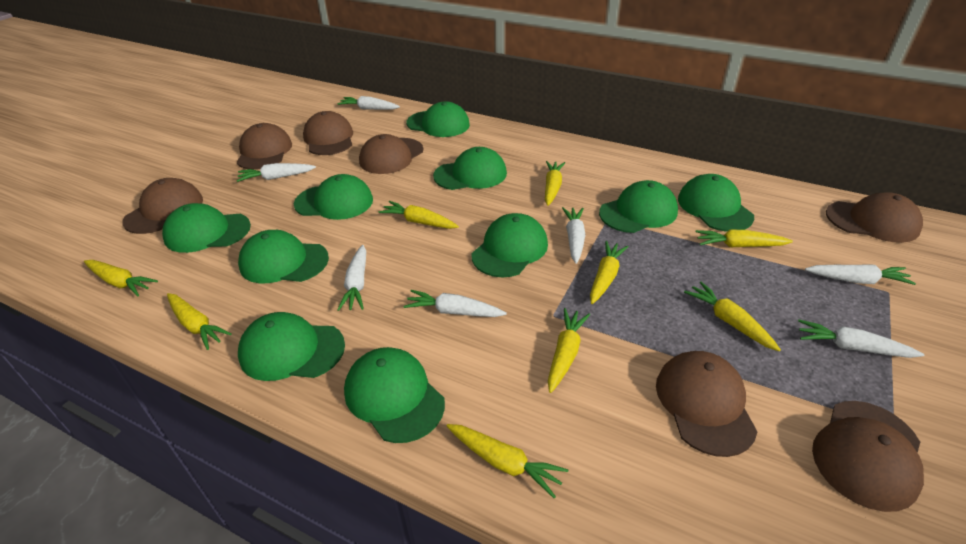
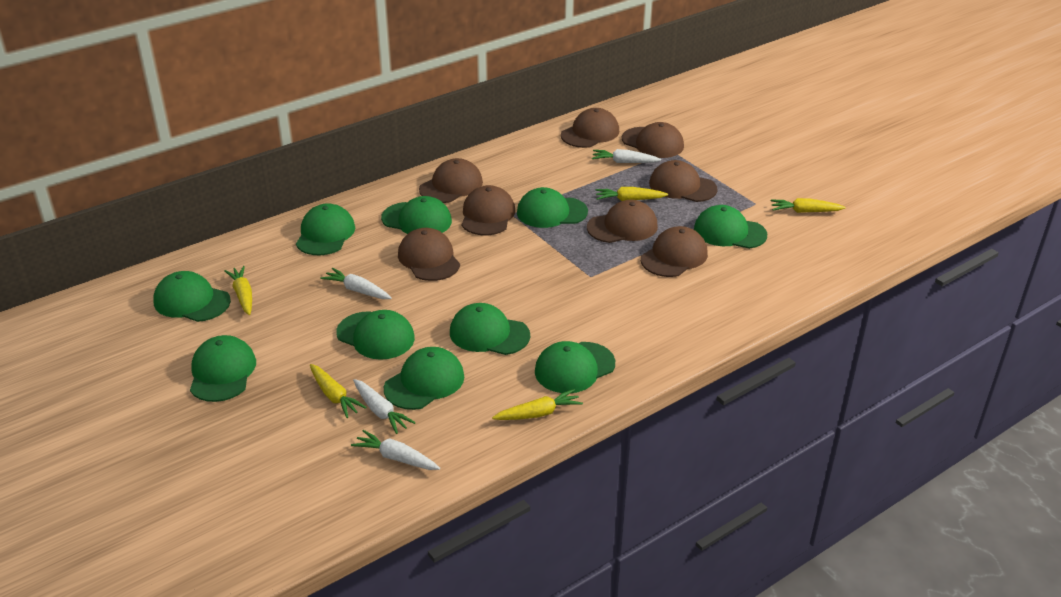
brown cap: 7 -> 8
white carrot: 7 -> 4
yellow carrot: 9 -> 5

